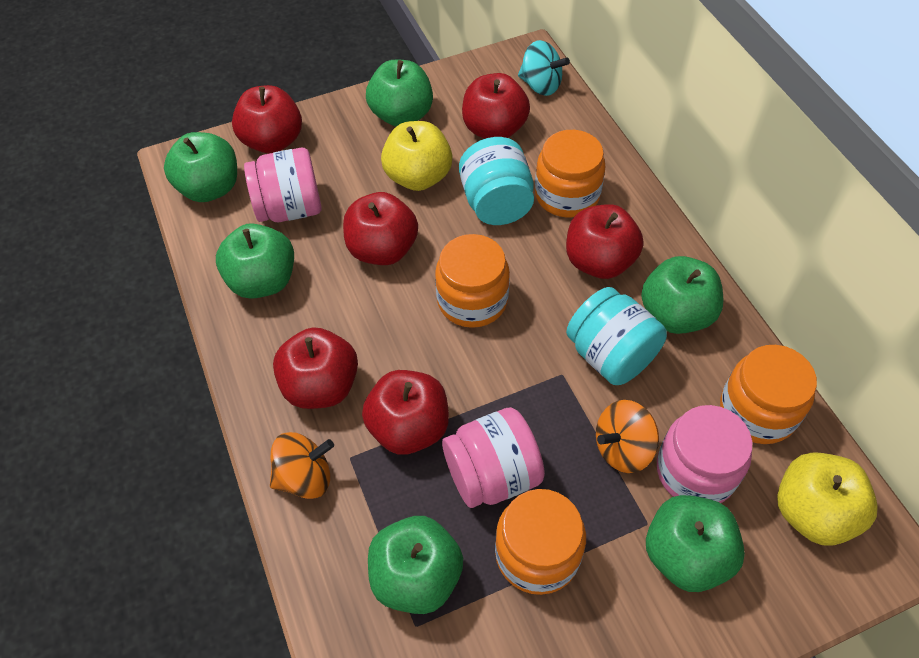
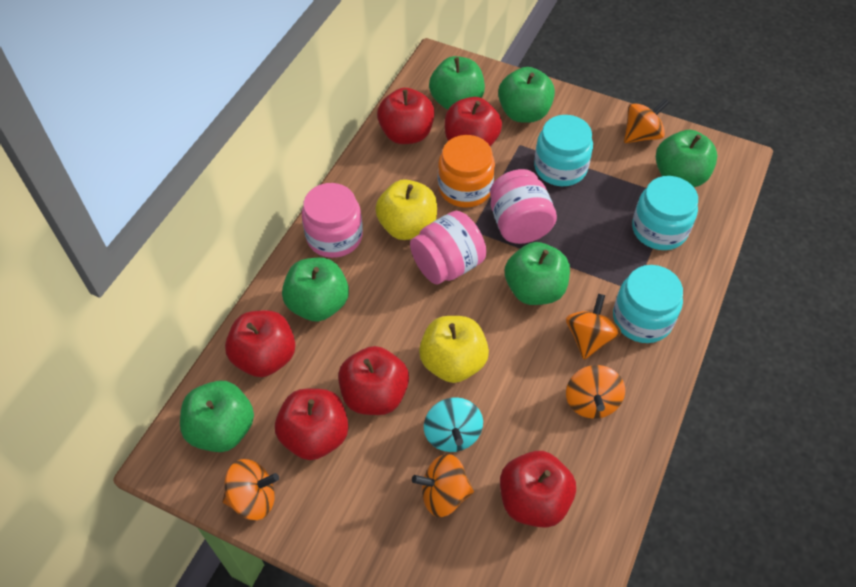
orange jar: 4 -> 1
orange spinning top: 2 -> 5
turquoise jar: 2 -> 3

